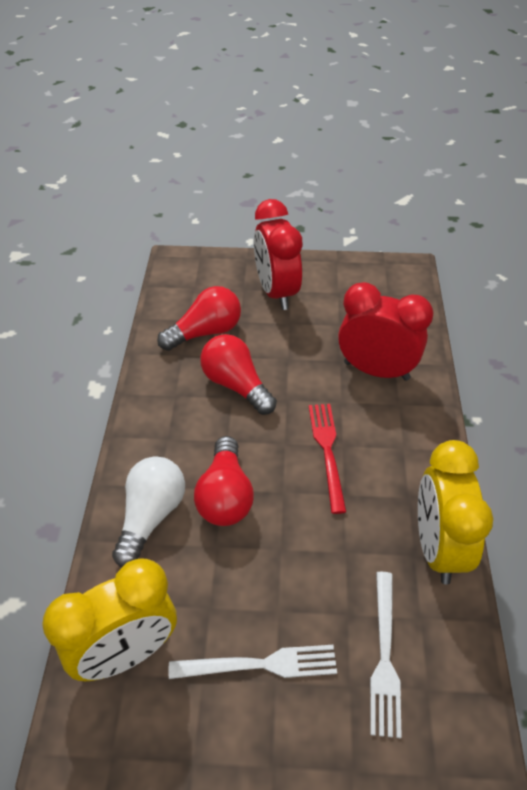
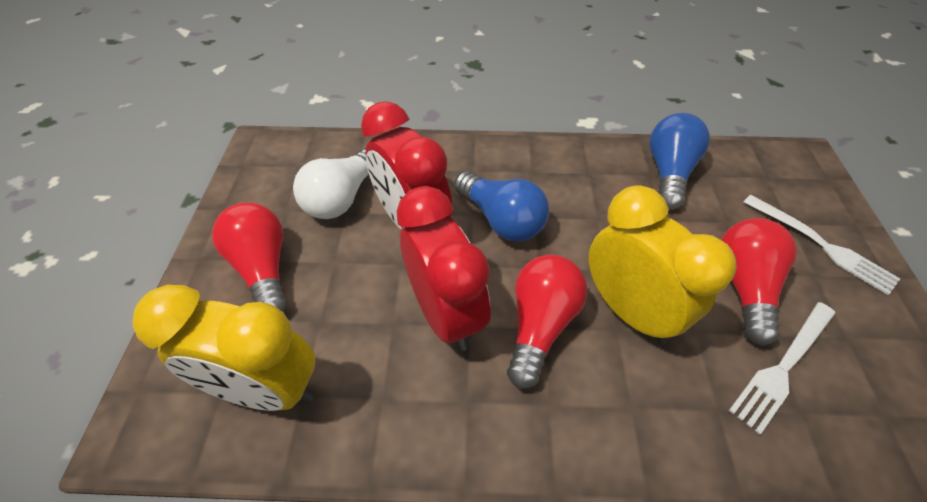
blue light bulb: 0 -> 2
red fork: 1 -> 0

